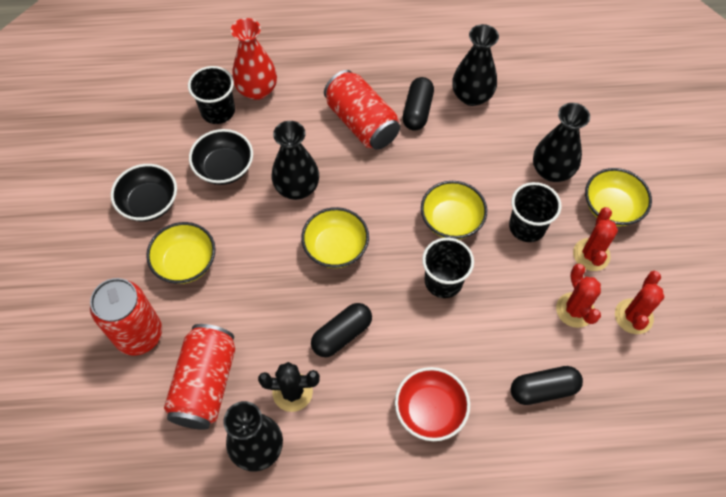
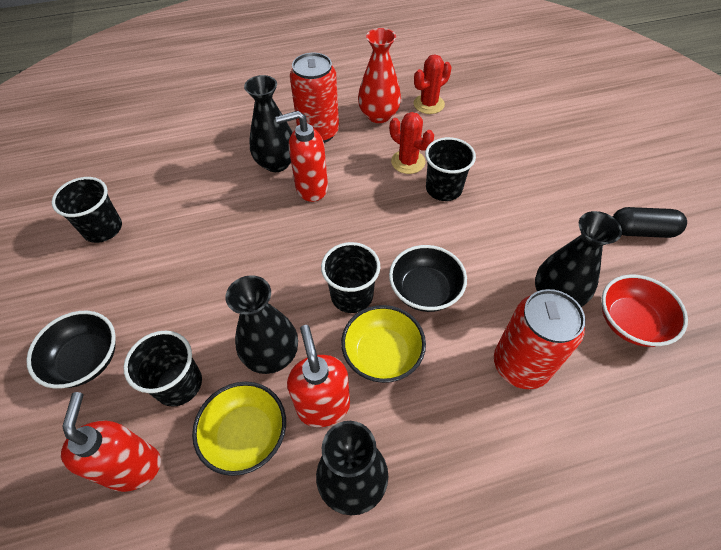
black cactus: 1 -> 0
black capsule: 3 -> 1
black cup: 3 -> 4
red cactus: 3 -> 2
red can: 3 -> 2
red soap dispenser: 0 -> 3
yellow bowl: 4 -> 2

